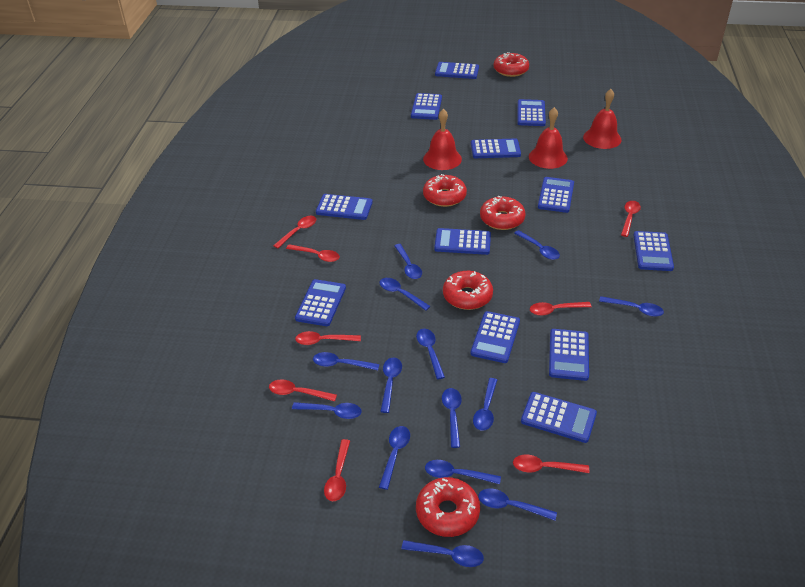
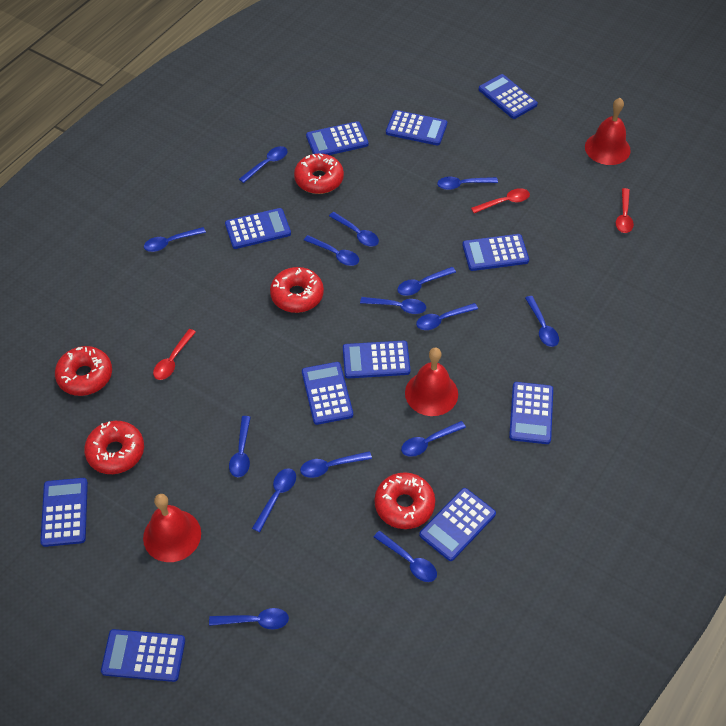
blue calculator: 12 -> 11
blue spoon: 14 -> 15
red spoon: 8 -> 3

